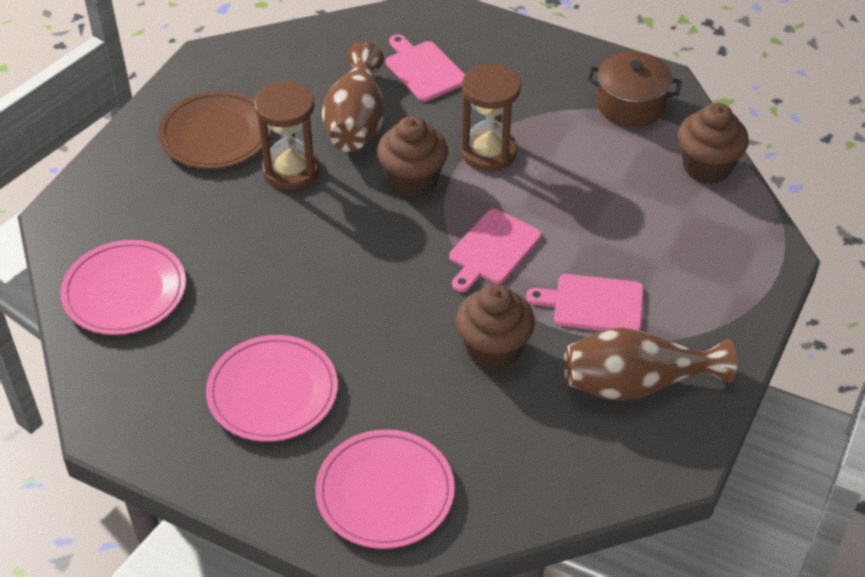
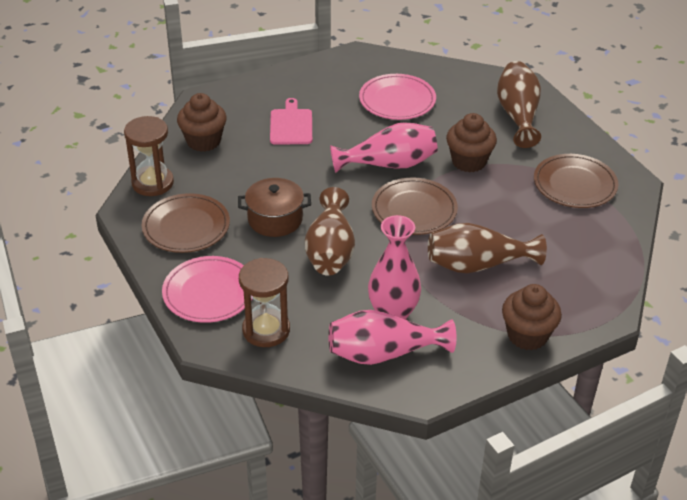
brown plate: 1 -> 3
brown vase: 2 -> 3
pink cutting board: 3 -> 1
pink plate: 3 -> 2
pink vase: 0 -> 3

